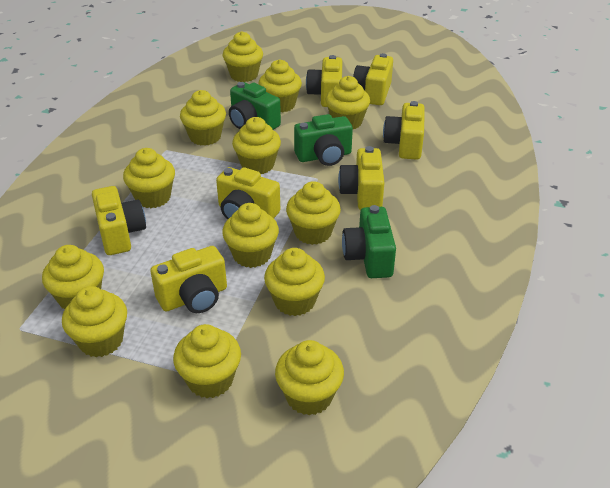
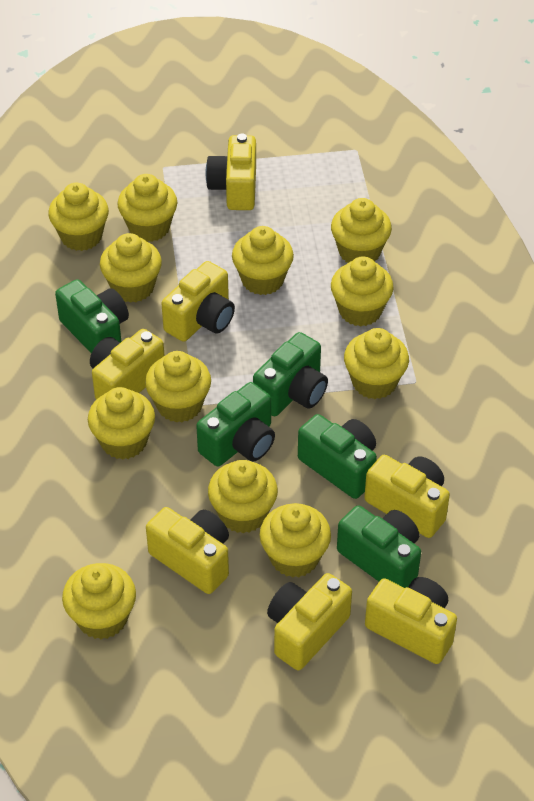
green camera: 3 -> 5
yellow cupcake: 13 -> 12

